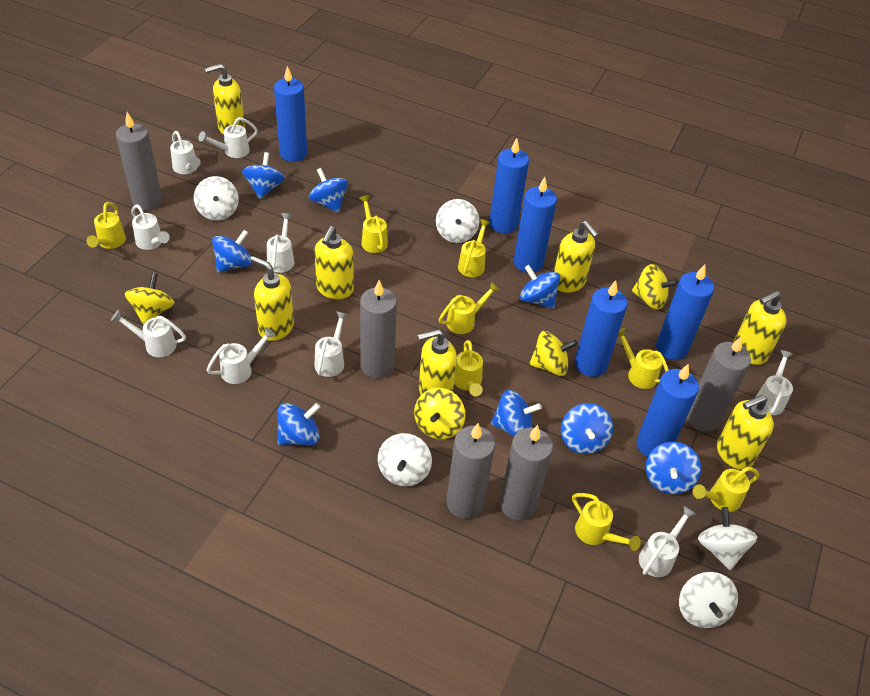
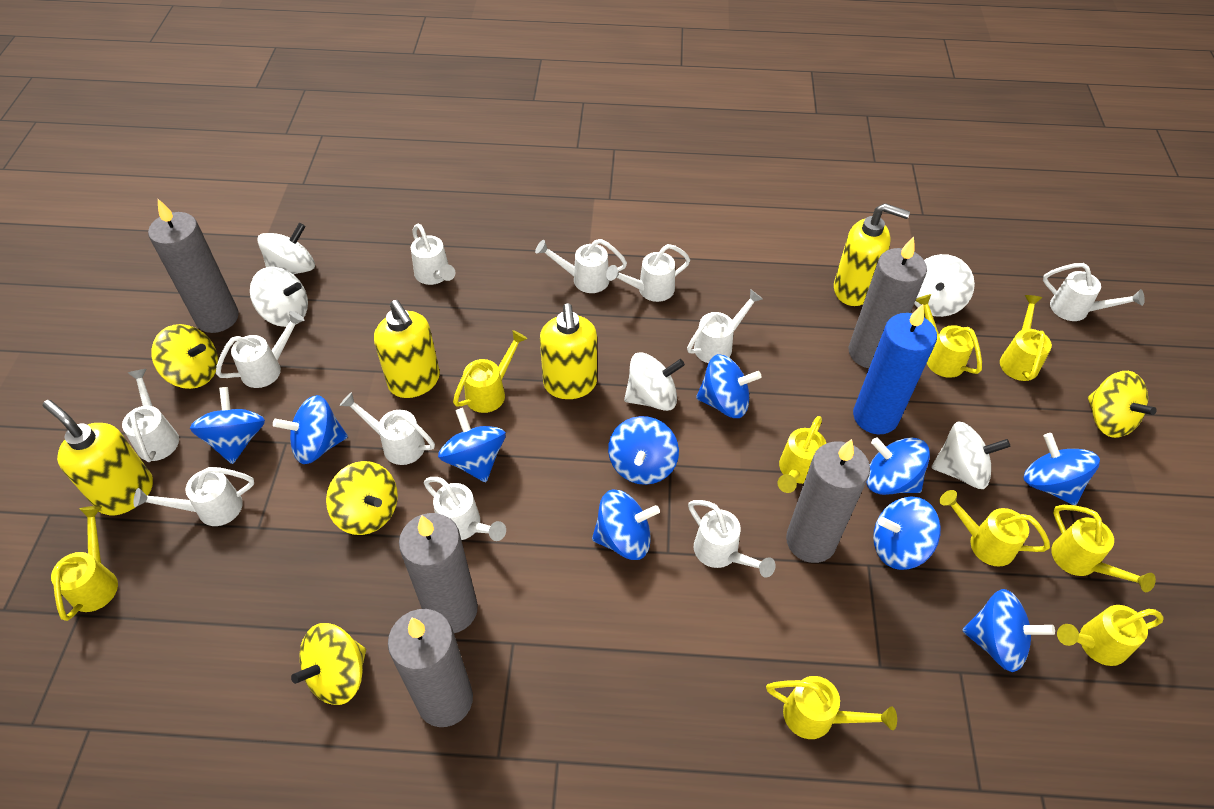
blue candle: 6 -> 1
blue spinning top: 8 -> 10
white watering can: 9 -> 11
yellow soap dispenser: 7 -> 4
yellow watering can: 8 -> 9

